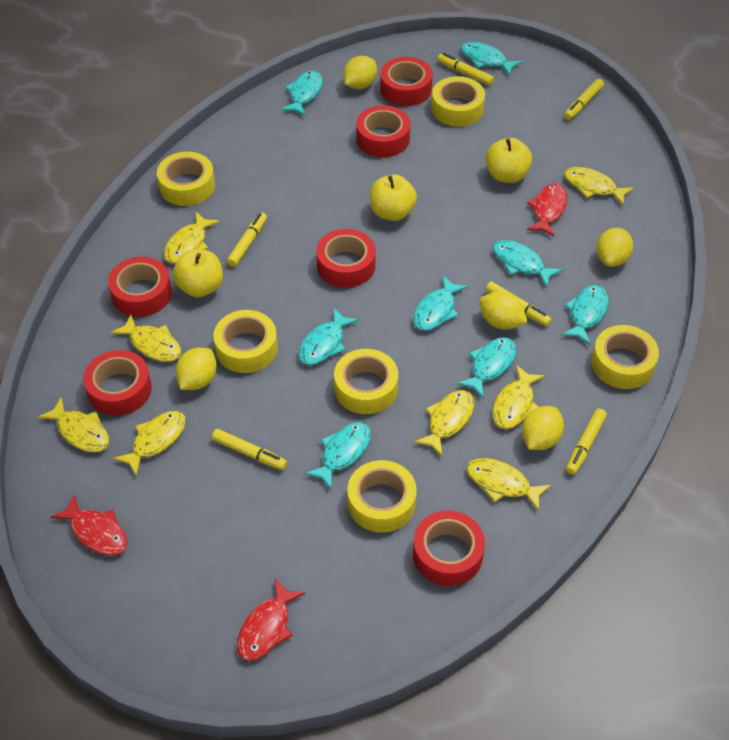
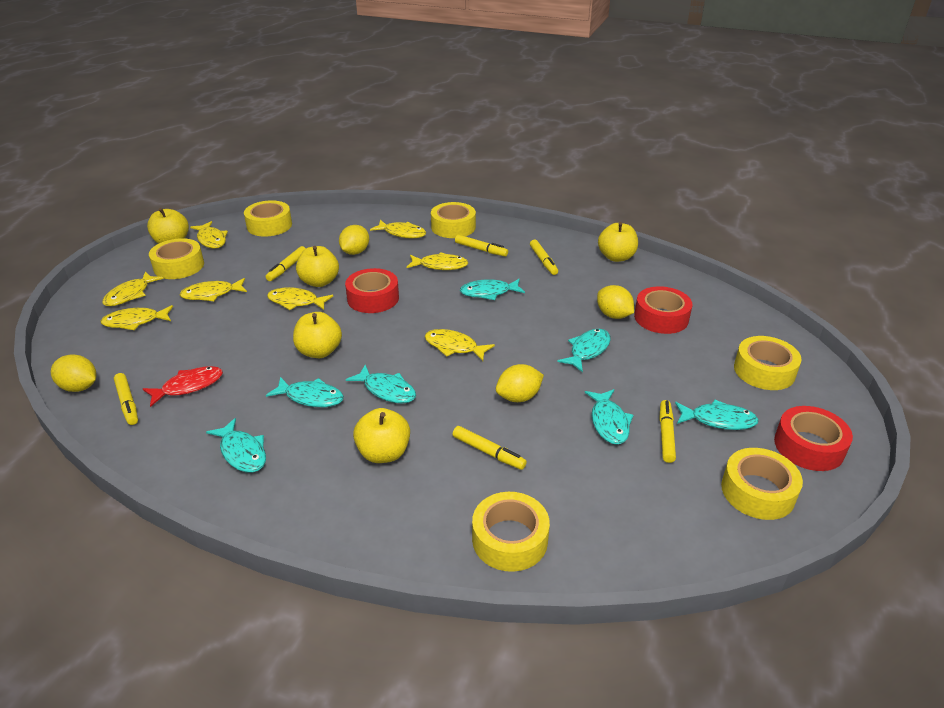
red fish: 3 -> 1
red tape: 6 -> 3
turquoise fish: 8 -> 7
yellow apple: 3 -> 5
yellow lemon: 5 -> 4

